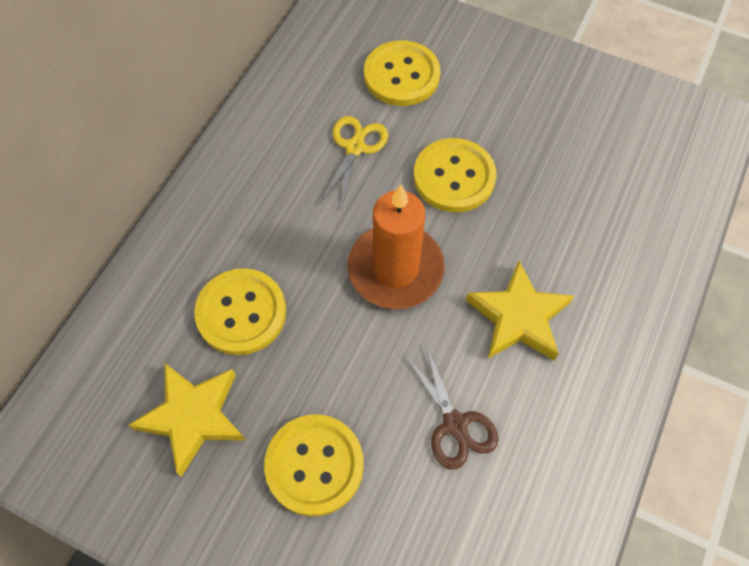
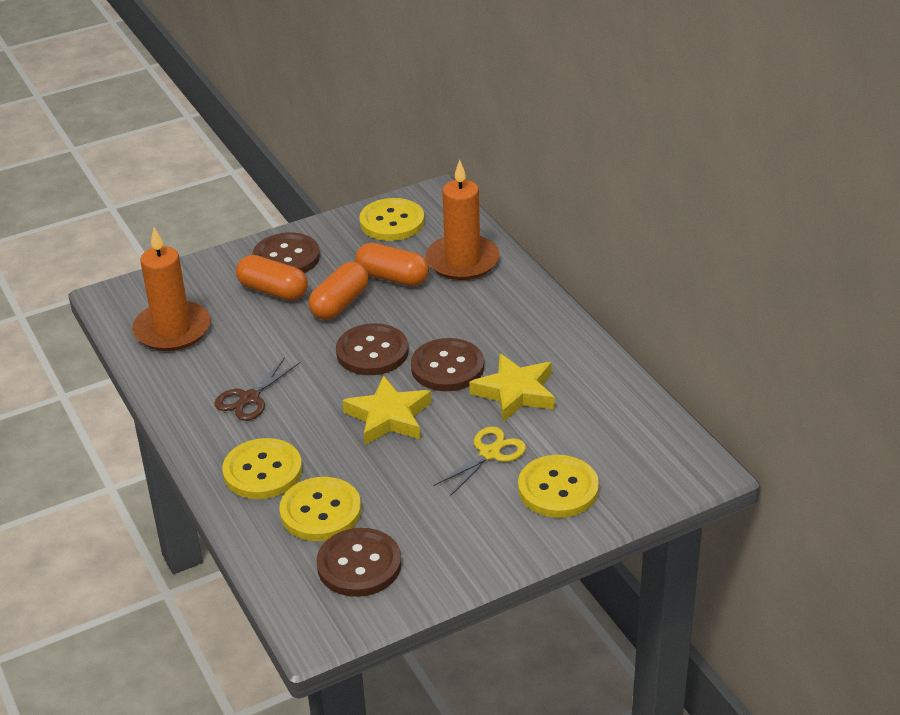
brown button: 0 -> 4
orange candle: 1 -> 2
orange capsule: 0 -> 3

